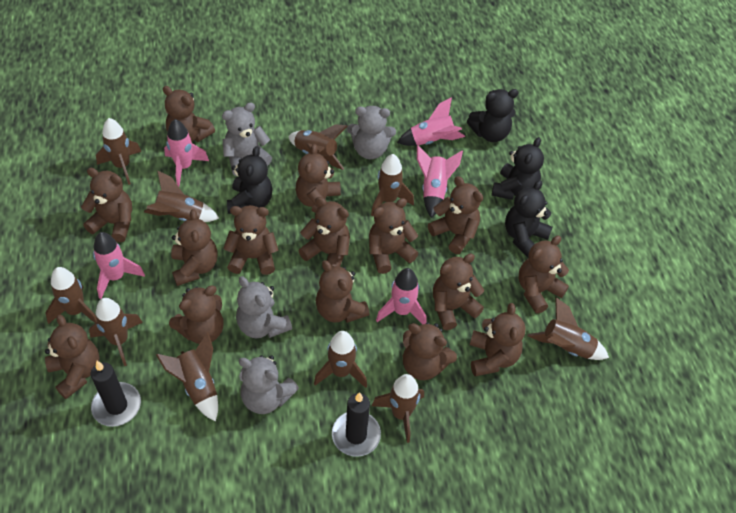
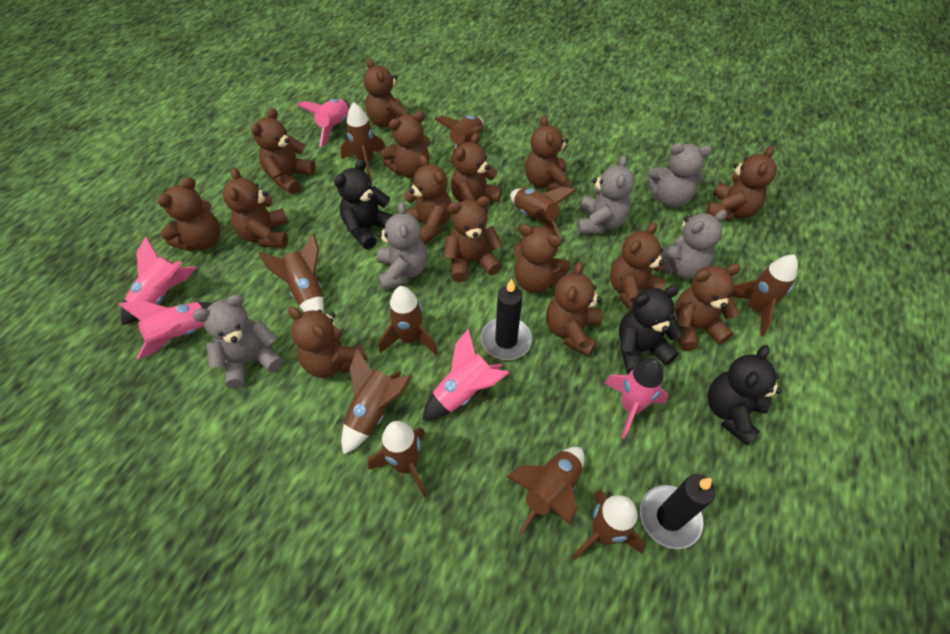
black teddy bear: 4 -> 3
grey teddy bear: 4 -> 5

